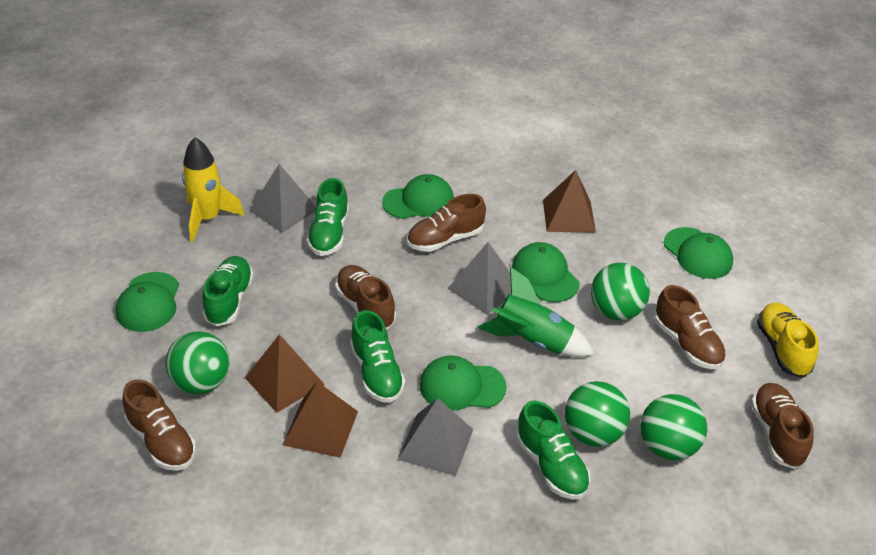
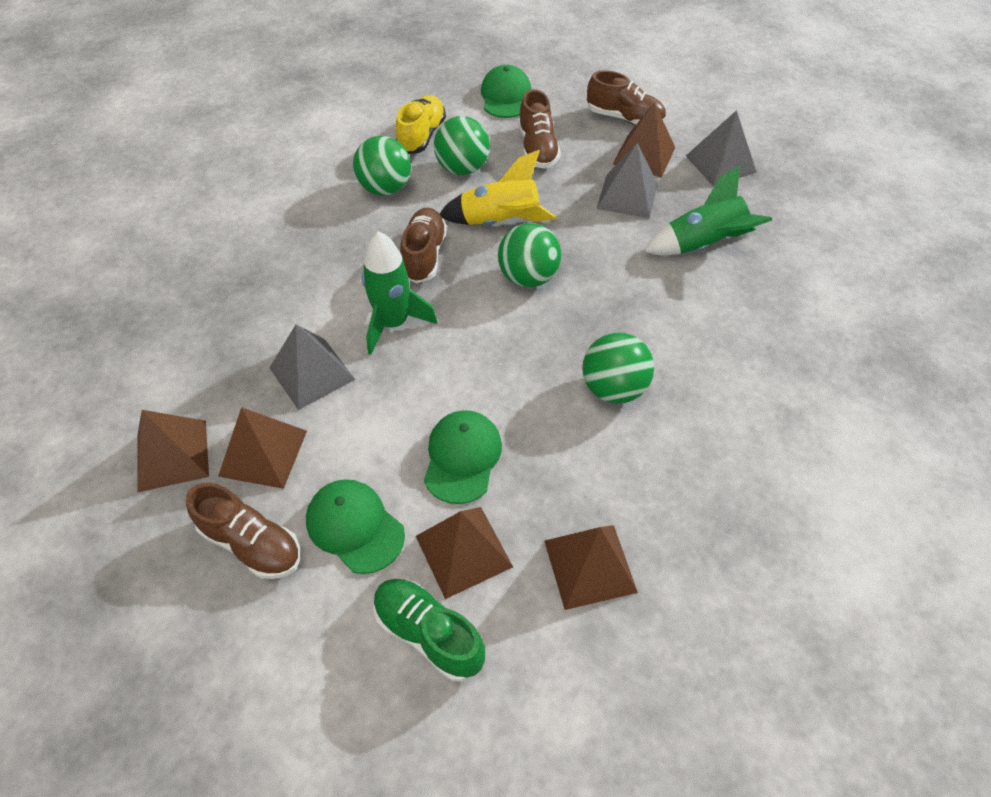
brown pyramid: 3 -> 5
brown shoe: 5 -> 4
green cap: 5 -> 3
green rocket: 1 -> 2
green shoe: 4 -> 1

